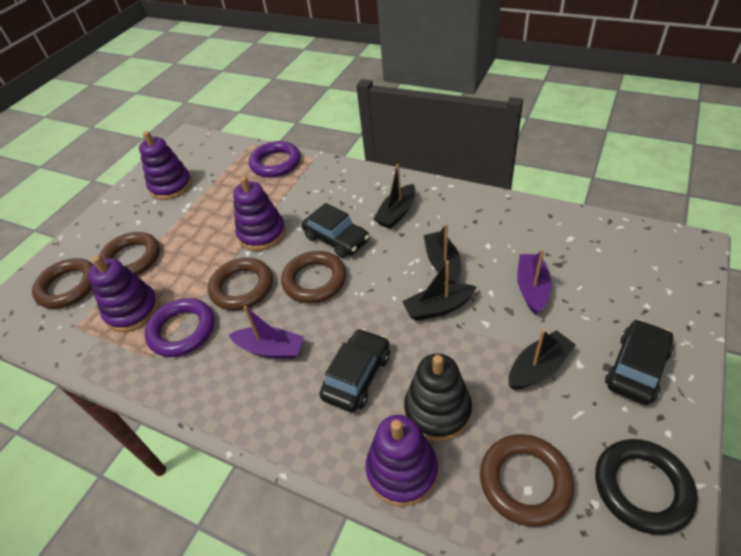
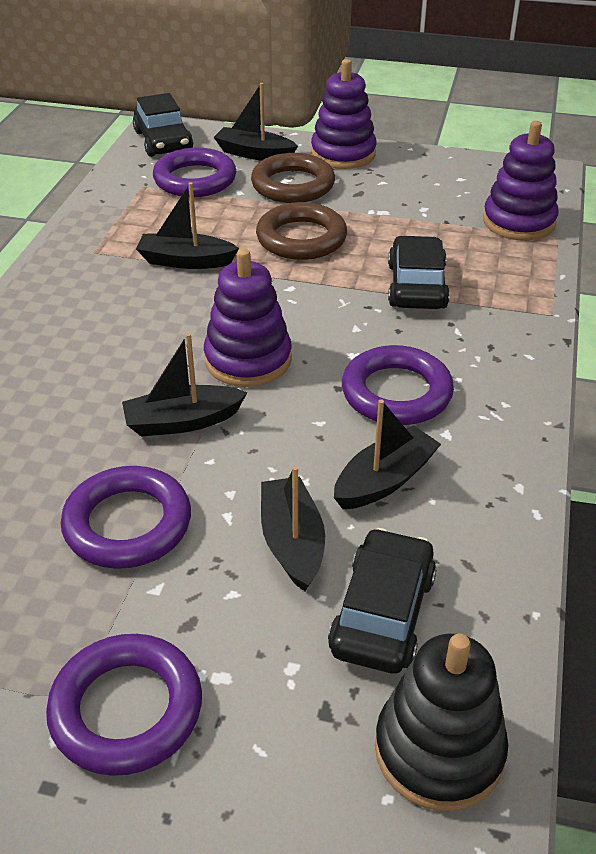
black boat: 4 -> 5
black ring: 1 -> 0
brown ring: 5 -> 2
purple boat: 2 -> 0
purple ring: 2 -> 4
purple stacking toy: 4 -> 3

